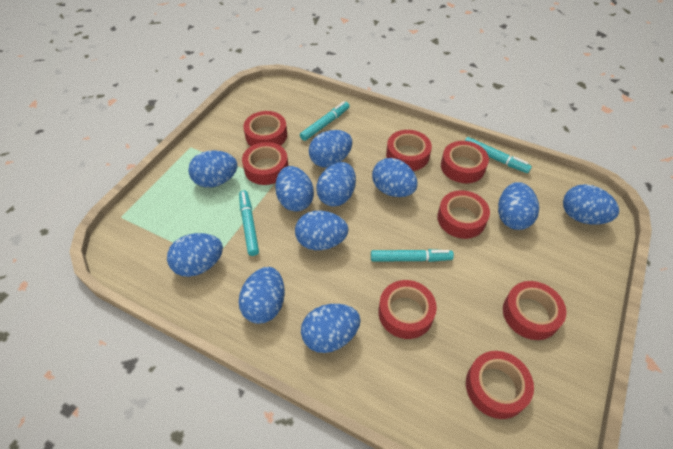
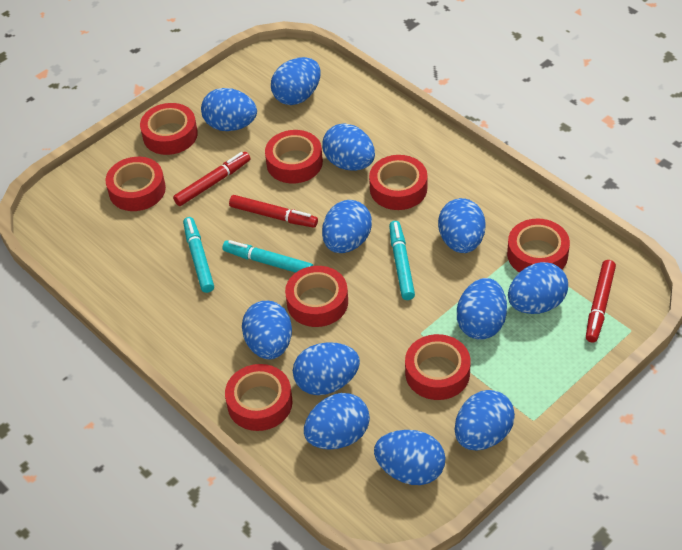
blue egg: 11 -> 12
red marker: 0 -> 3
turquoise marker: 4 -> 3

